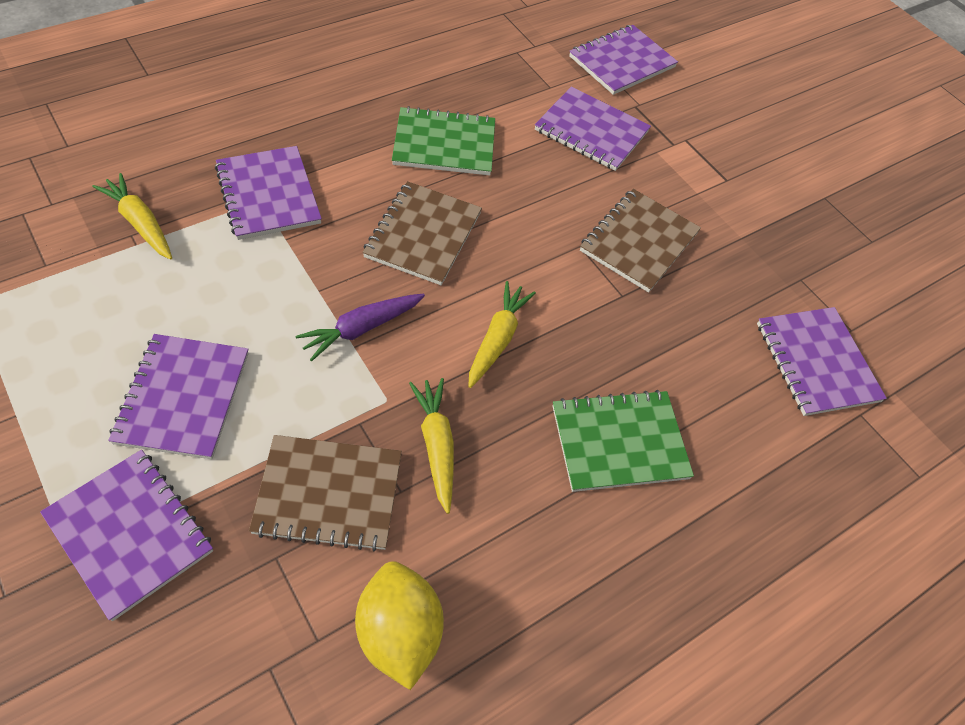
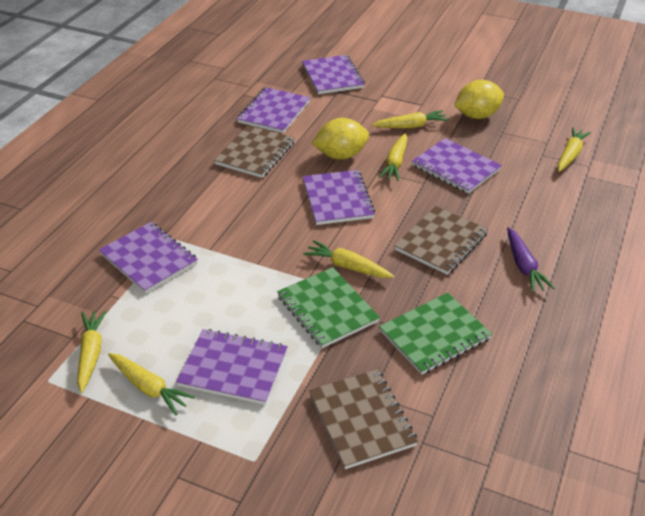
yellow carrot: 3 -> 6
yellow lemon: 1 -> 2

